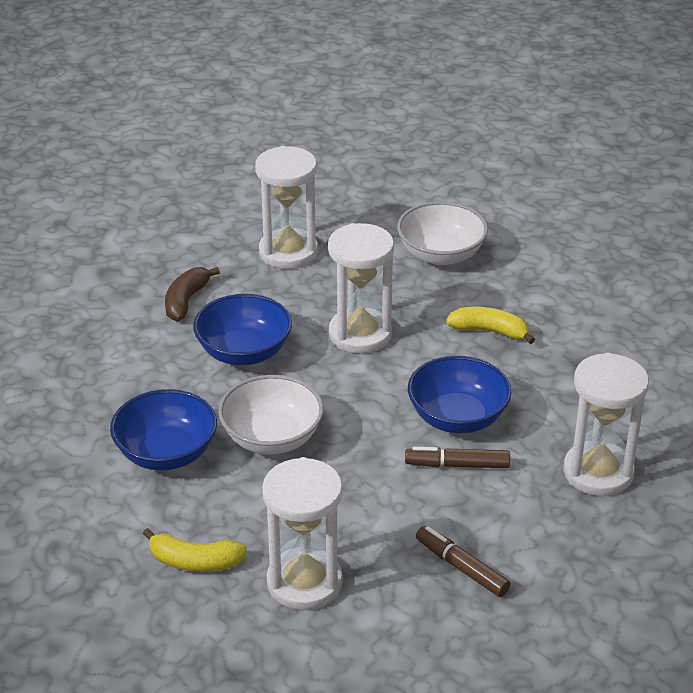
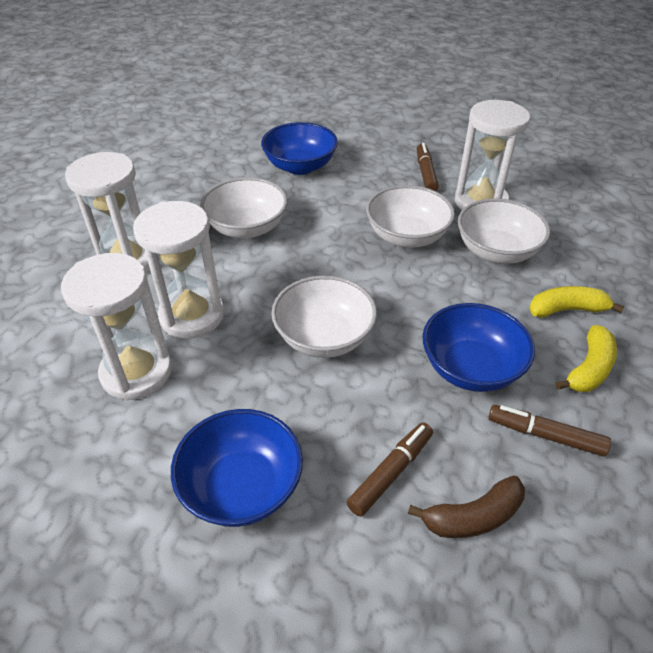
brown marker: 2 -> 3
white bowl: 2 -> 4

